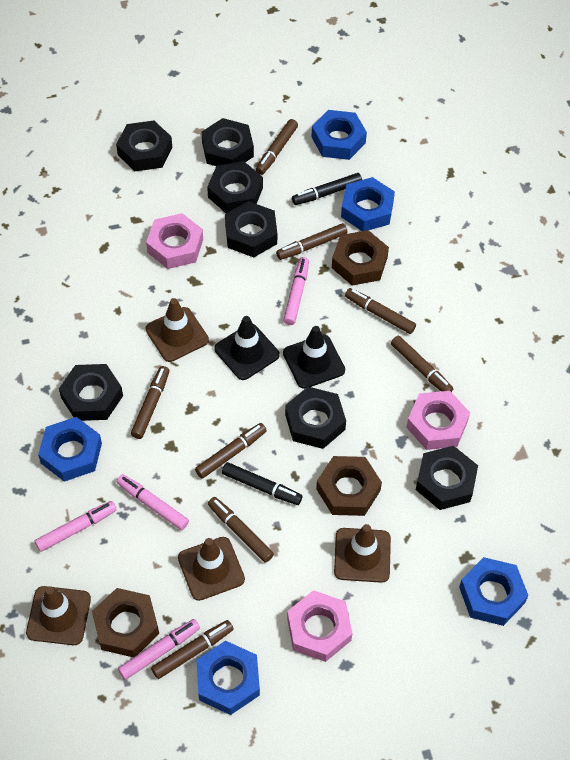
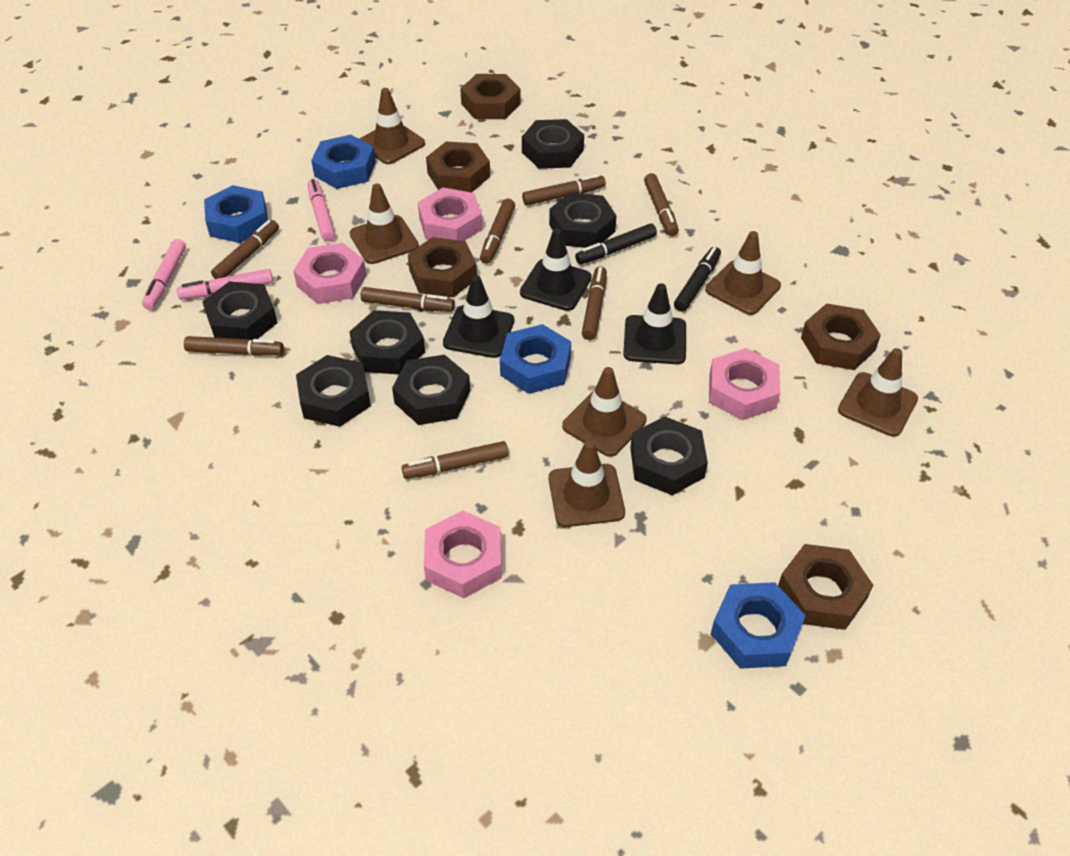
black traffic cone: 2 -> 3
blue nut: 5 -> 4
brown nut: 3 -> 5
brown traffic cone: 4 -> 6
pink marker: 4 -> 3
pink nut: 3 -> 4

